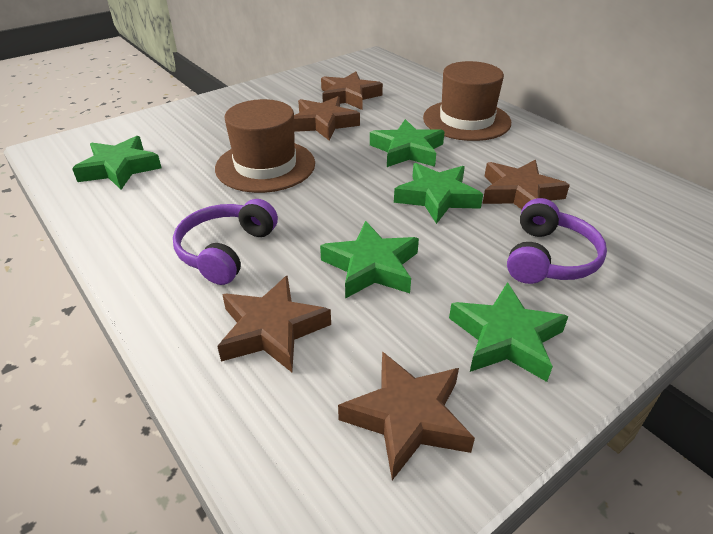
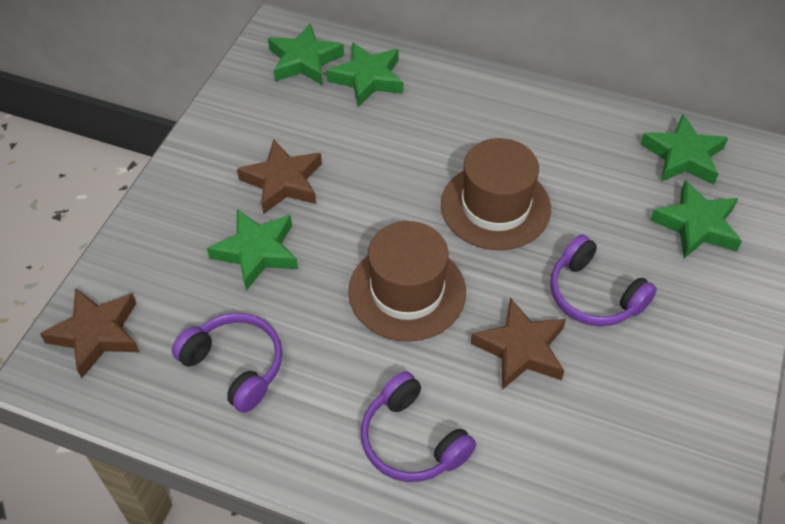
brown star: 5 -> 3
purple headphones: 2 -> 3

